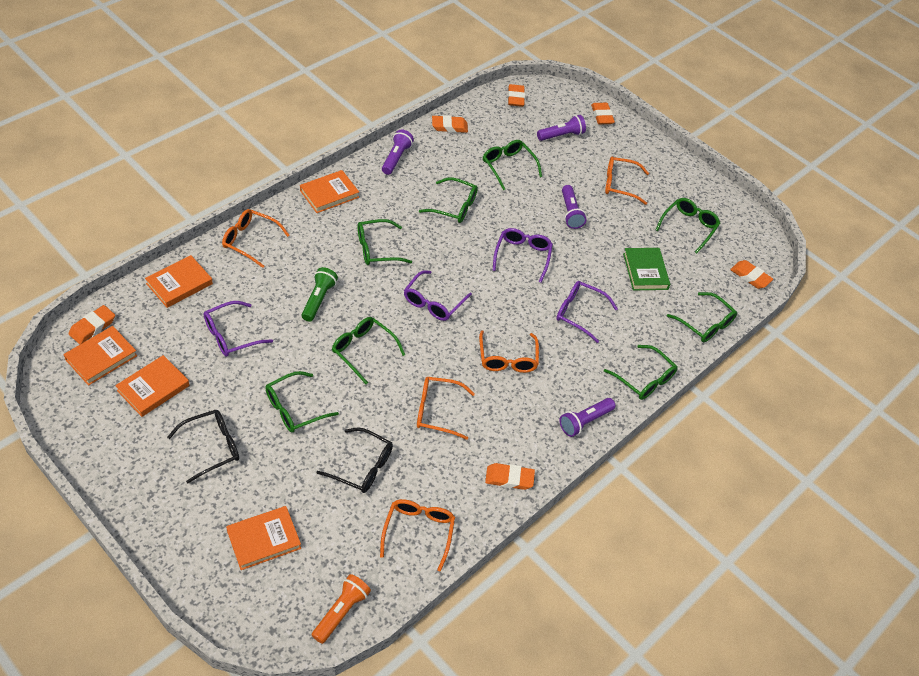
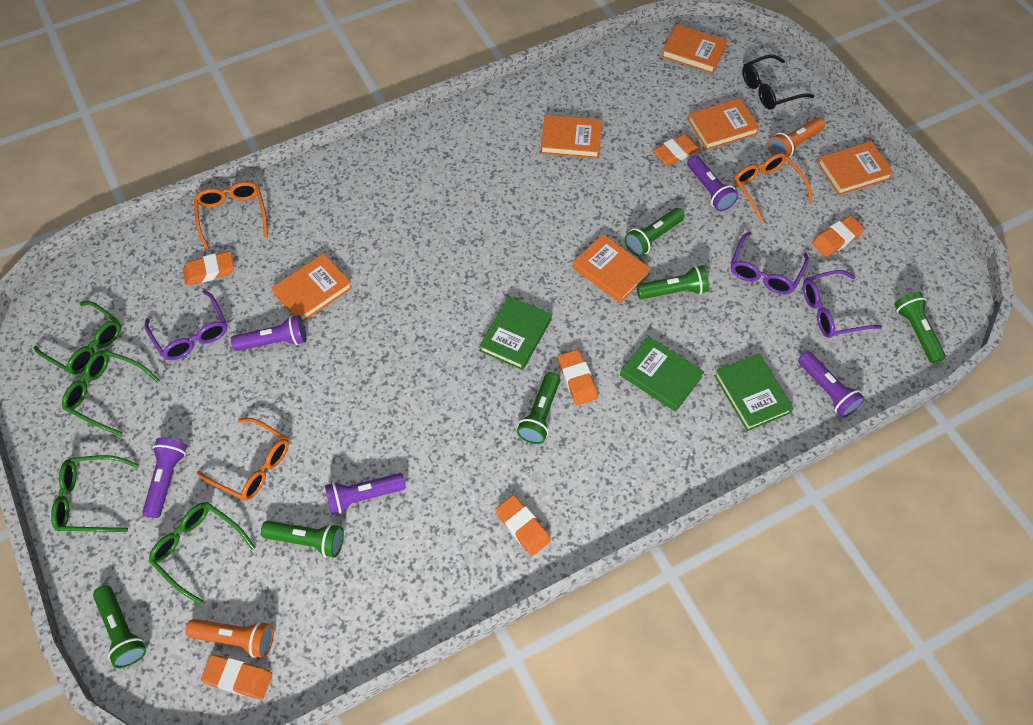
black glasses: 2 -> 1
green book: 1 -> 3
green flashlight: 1 -> 6
green glasses: 8 -> 4
orange book: 5 -> 6
orange flashlight: 1 -> 2
orange glasses: 5 -> 3
purple flashlight: 4 -> 5
purple glasses: 4 -> 3

